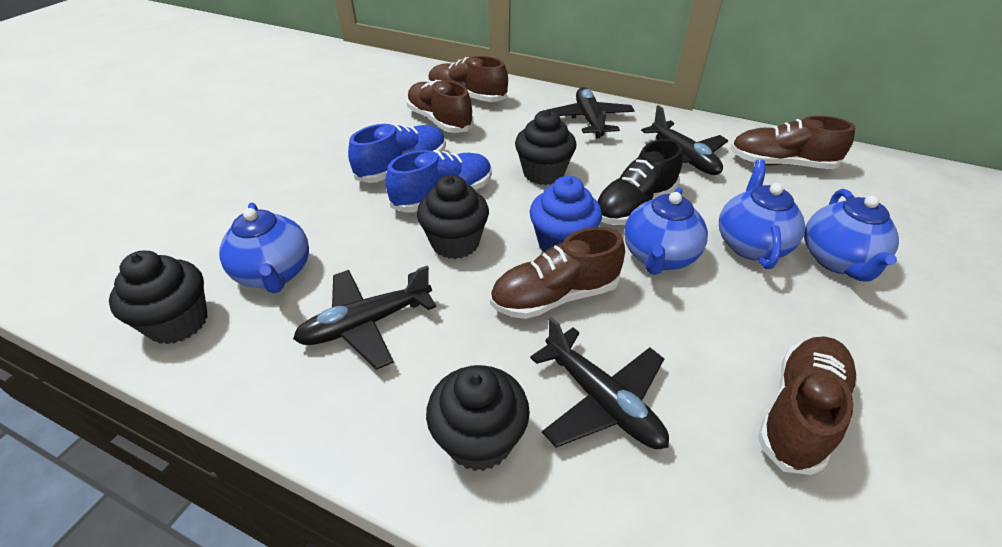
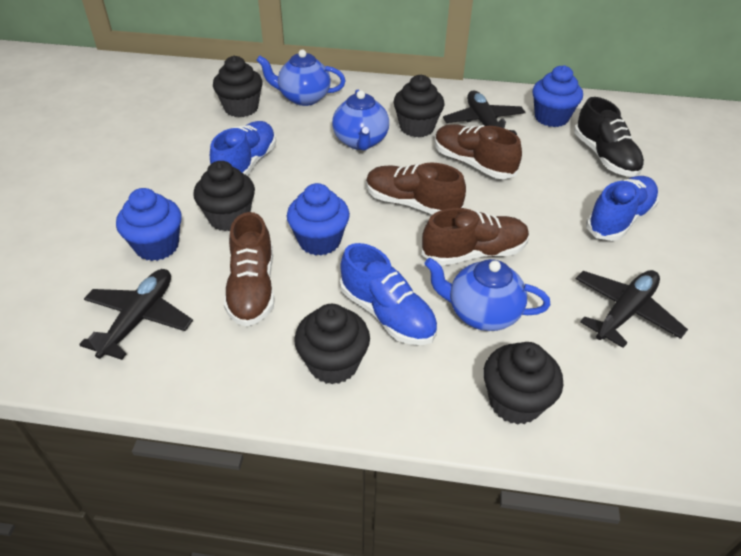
black cupcake: 4 -> 5
black plane: 4 -> 3
blue cupcake: 1 -> 3
blue shoe: 2 -> 3
blue teapot: 4 -> 3
brown shoe: 5 -> 4

